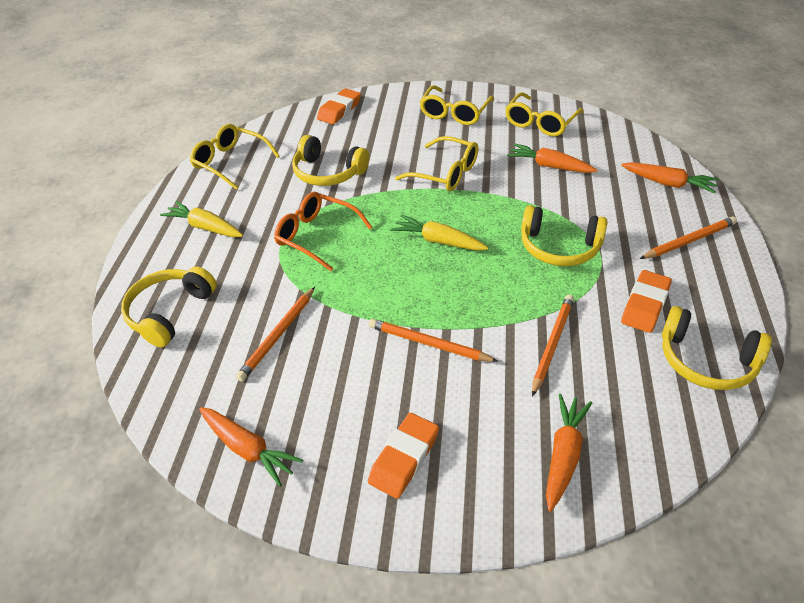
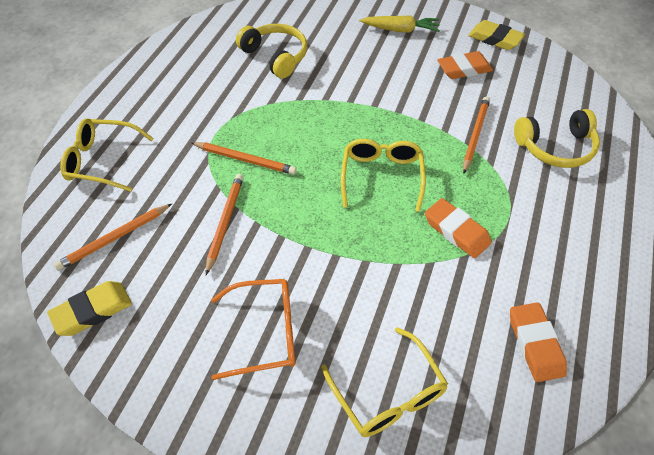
orange carrot: 4 -> 0
yellow carrot: 2 -> 1
yellow eraser: 0 -> 2
yellow glasses: 4 -> 3
yellow headphones: 4 -> 2

